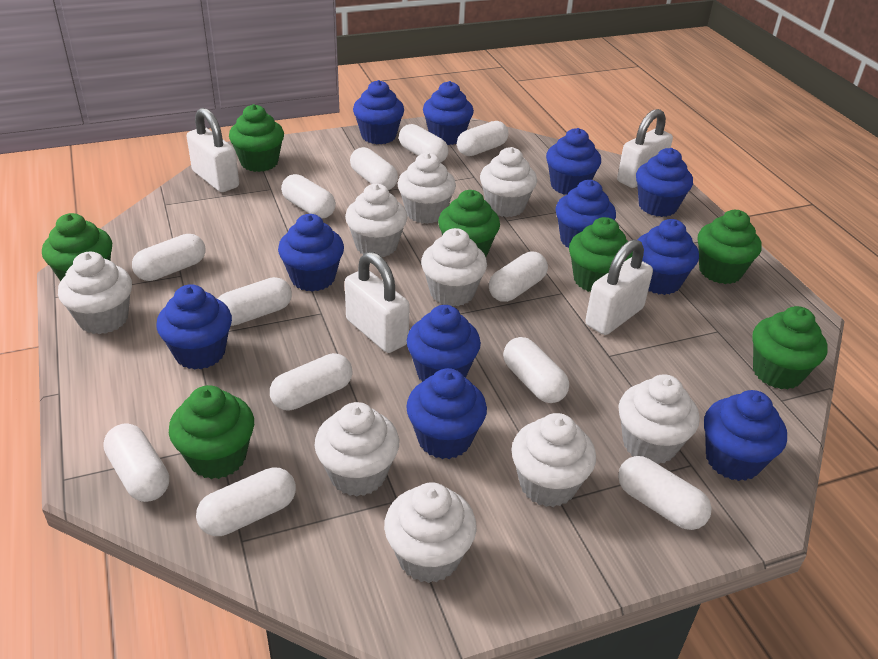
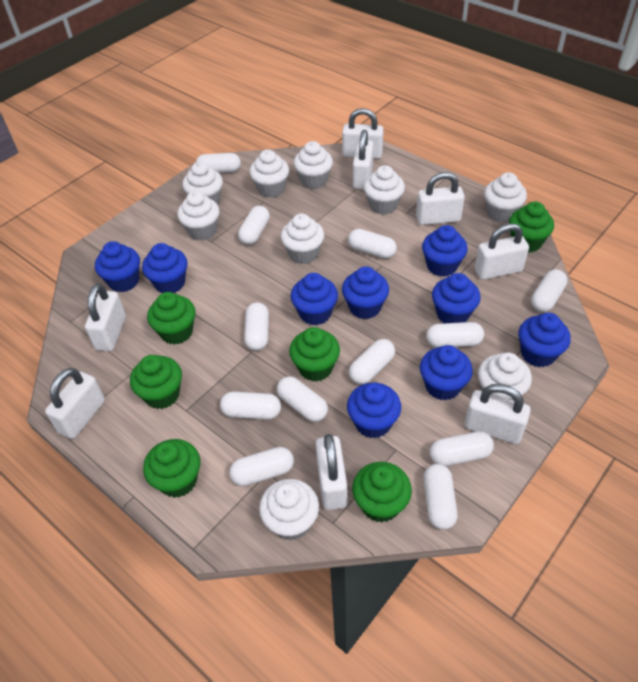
blue cupcake: 11 -> 9
green cupcake: 7 -> 6
white padlock: 4 -> 8

